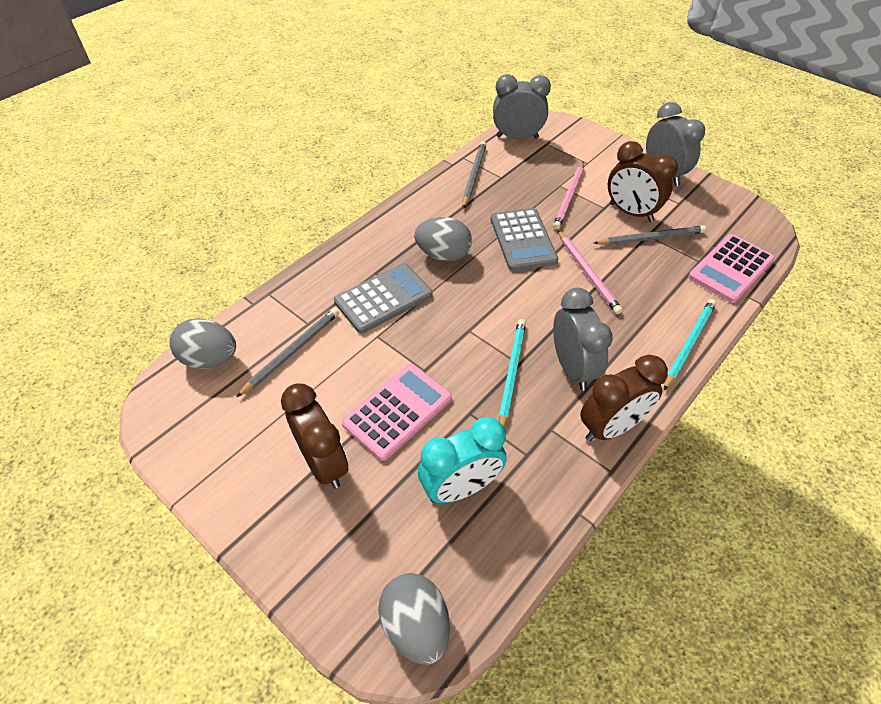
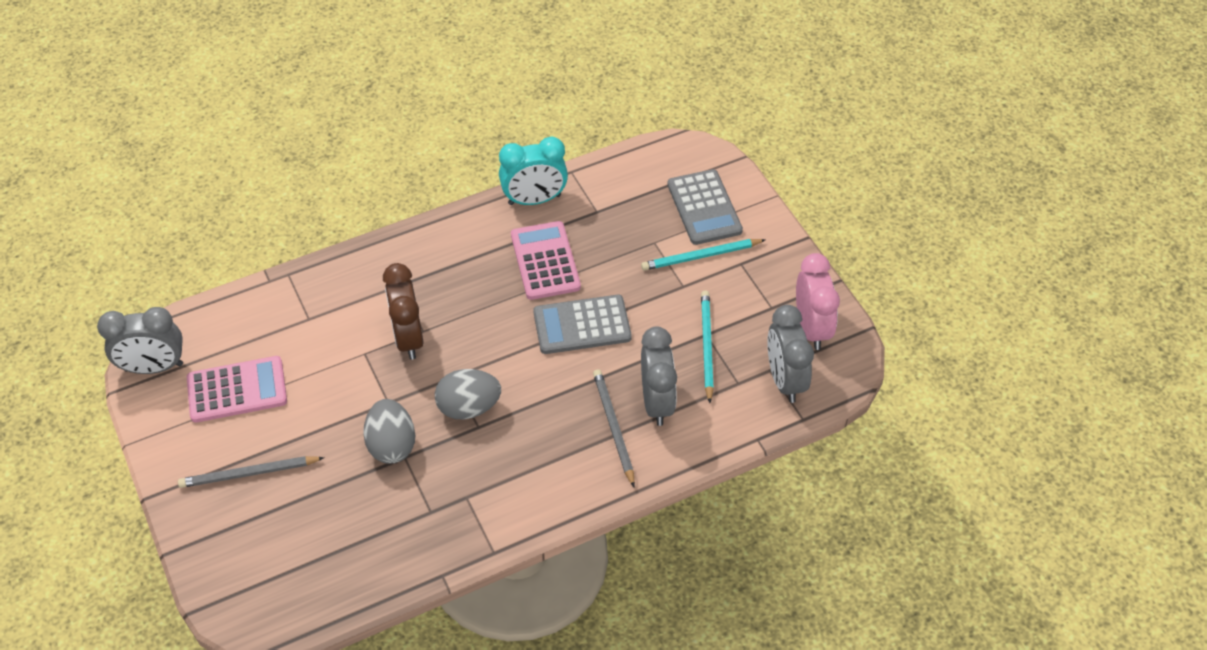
brown clock: 3 -> 1
grey egg: 3 -> 2
grey pencil: 3 -> 2
pink clock: 0 -> 1
pink pencil: 2 -> 0

